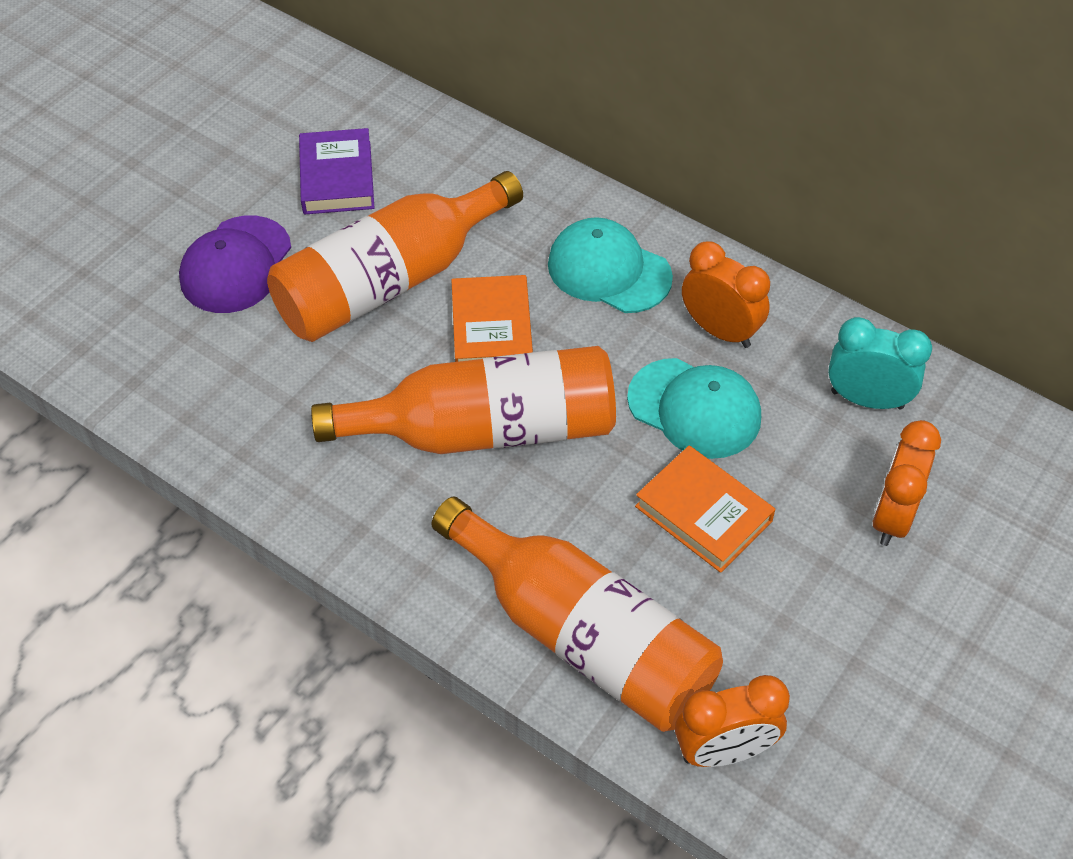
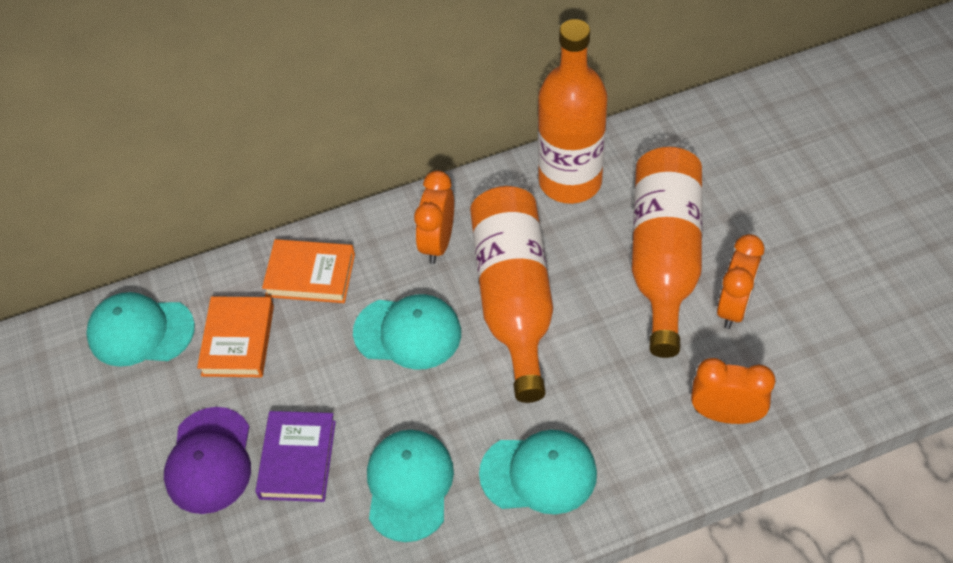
turquoise cap: 2 -> 4
turquoise clock: 1 -> 0

